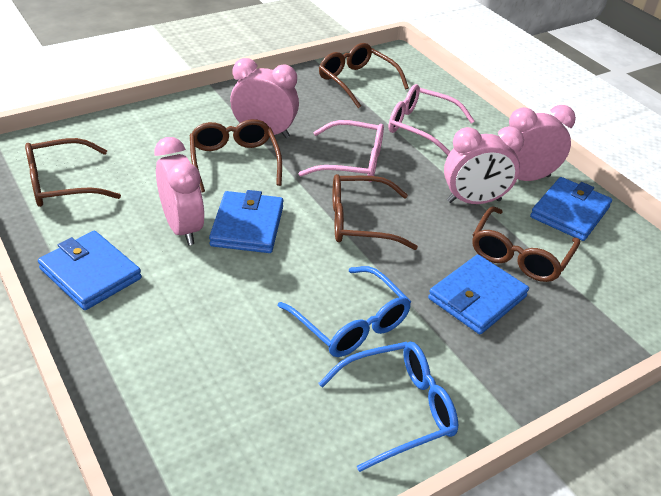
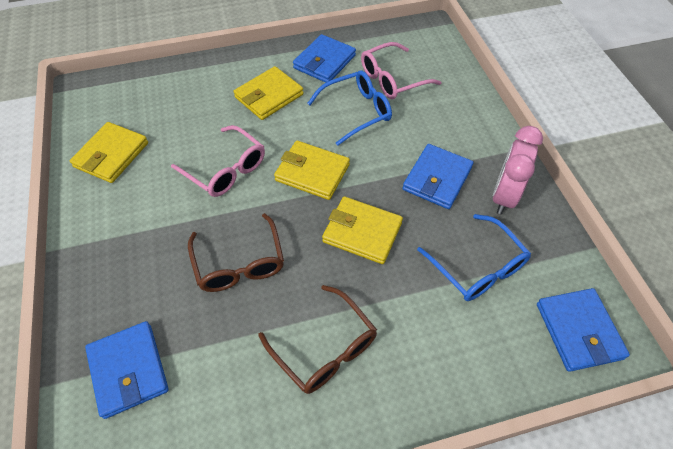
brown glasses: 5 -> 2
pink clock: 4 -> 1
yellow wallet: 0 -> 4

